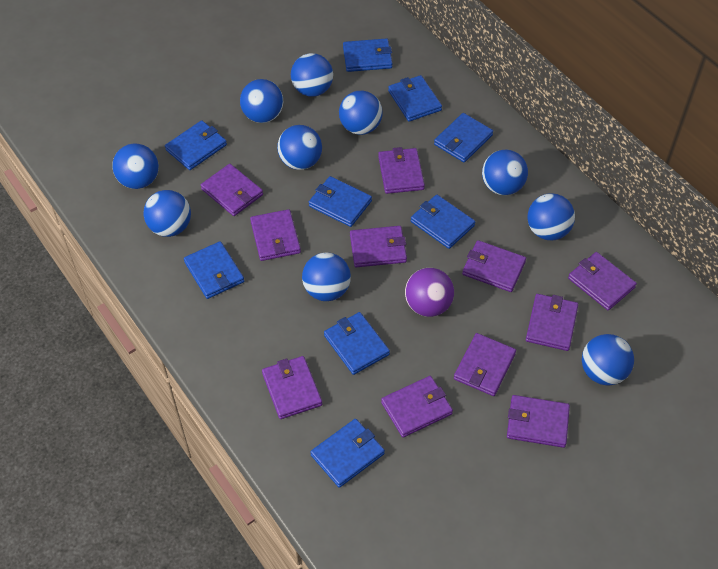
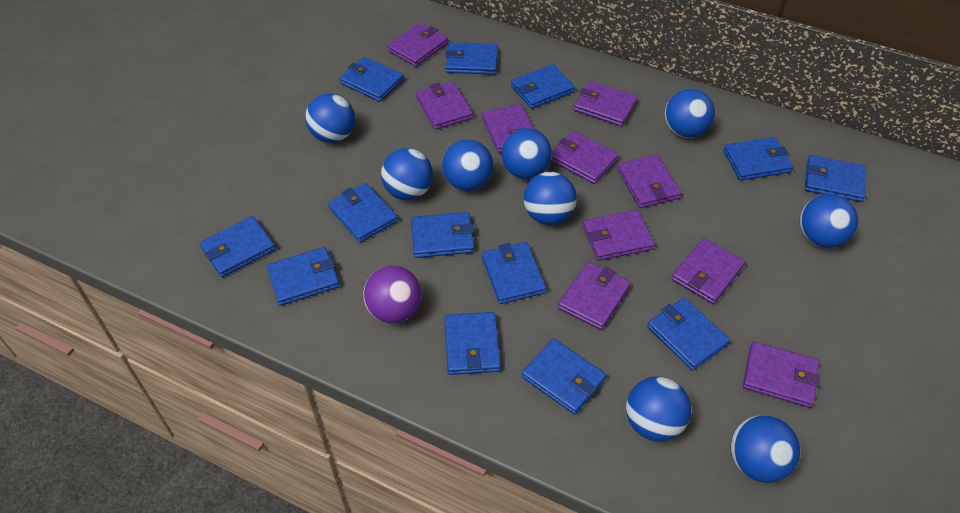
blue ball: 10 -> 9
blue wallet: 9 -> 13
purple wallet: 11 -> 10

